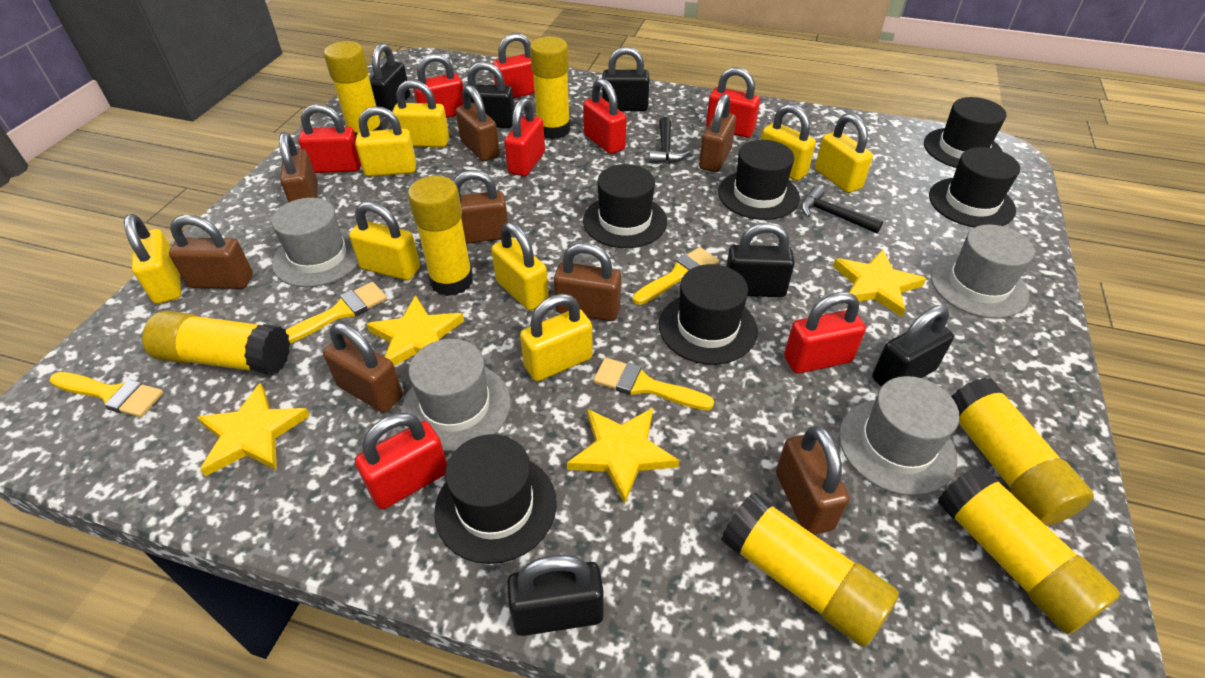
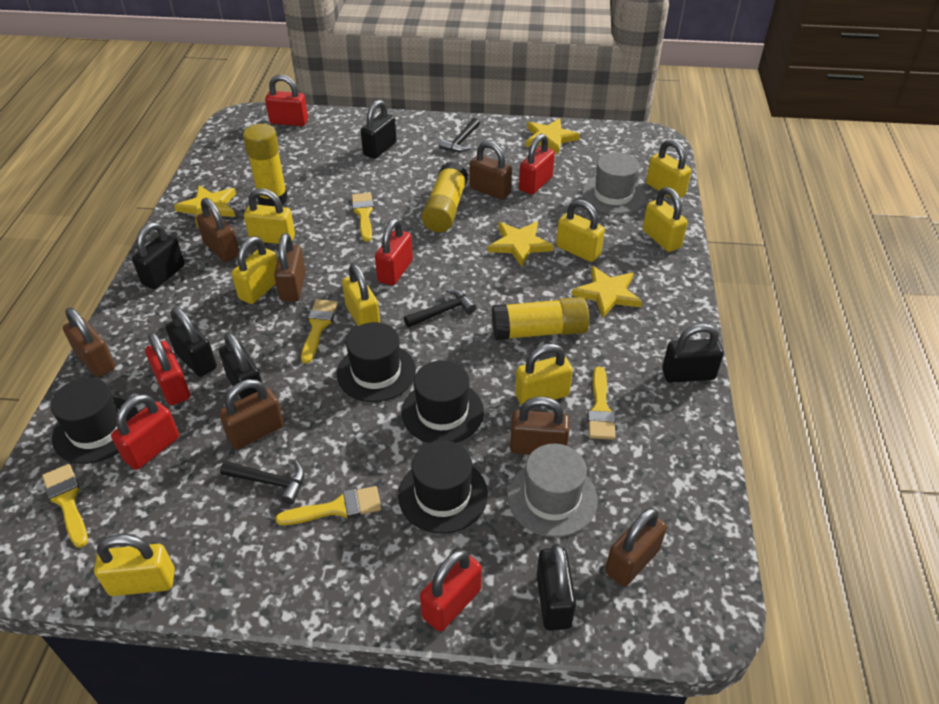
black hammer: 2 -> 3
black hat: 6 -> 4
brown padlock: 8 -> 7
grey hat: 4 -> 2
red padlock: 8 -> 6
yellow brush: 4 -> 5
yellow glue stick: 7 -> 3

